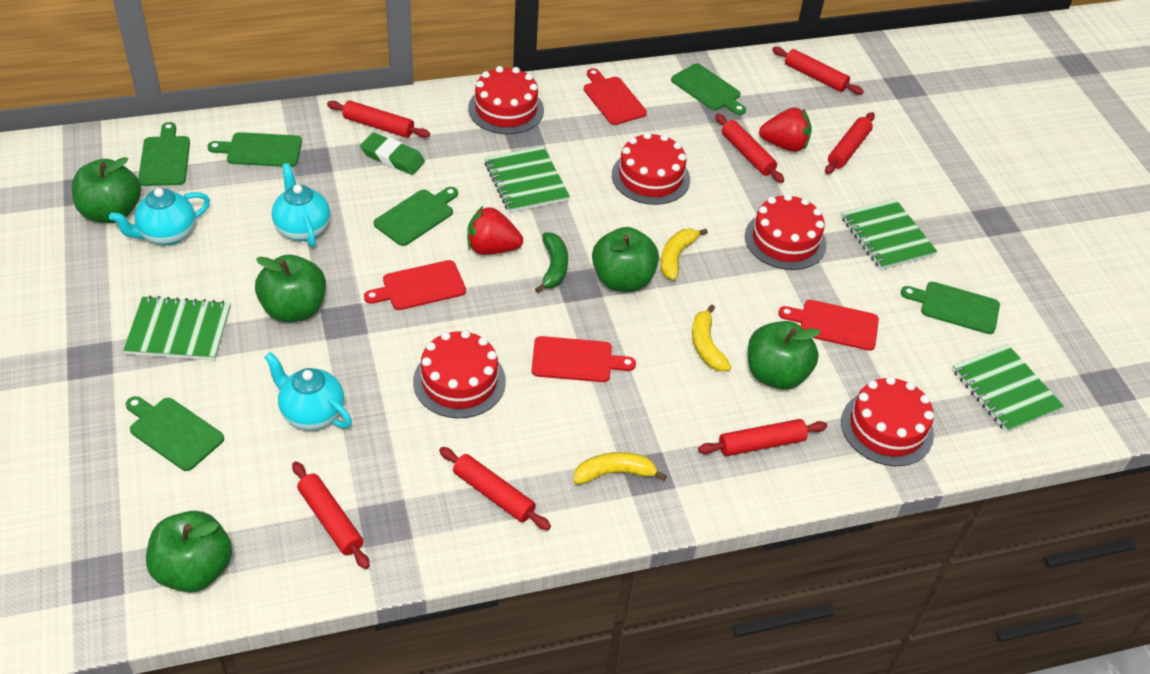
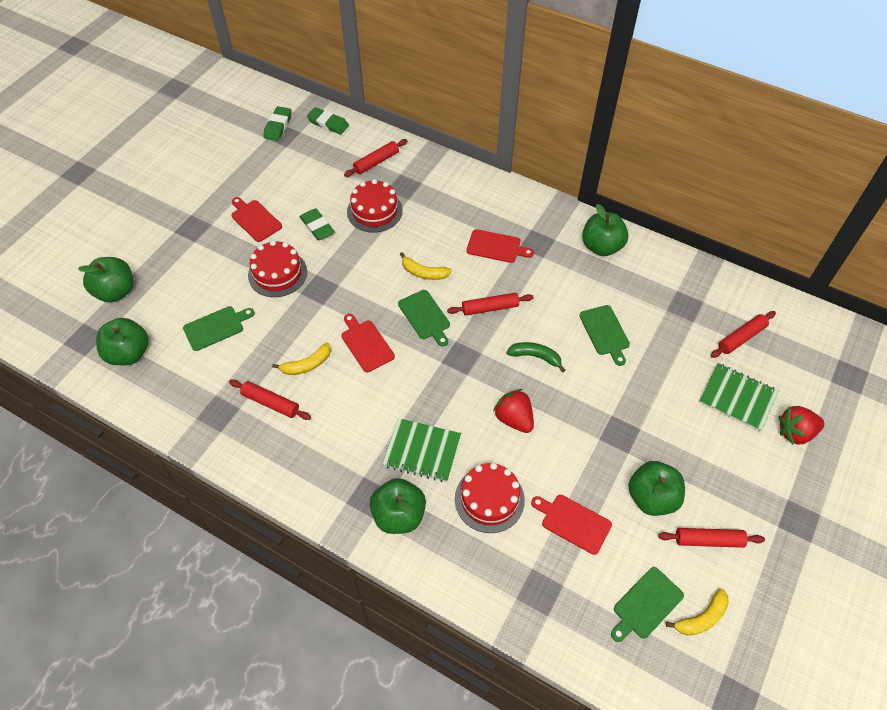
green cutting board: 6 -> 4
green eraser: 1 -> 3
green notebook: 4 -> 2
red cake: 5 -> 3
red rolling pin: 7 -> 5
turquoise teapot: 3 -> 0

